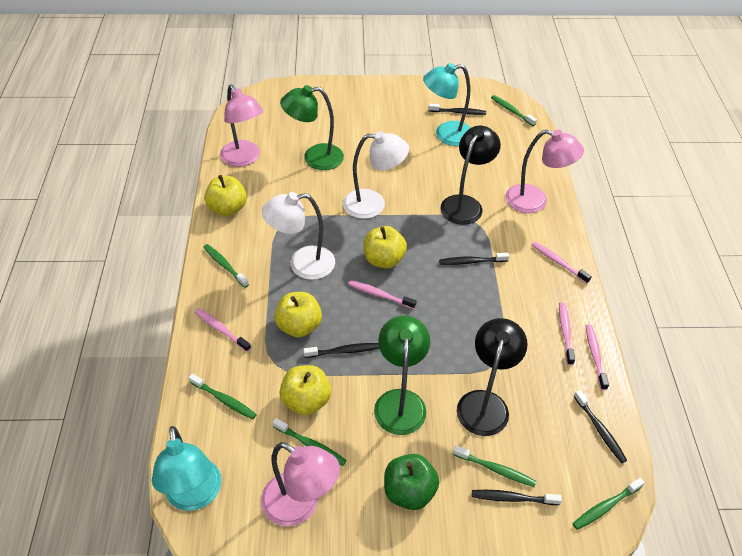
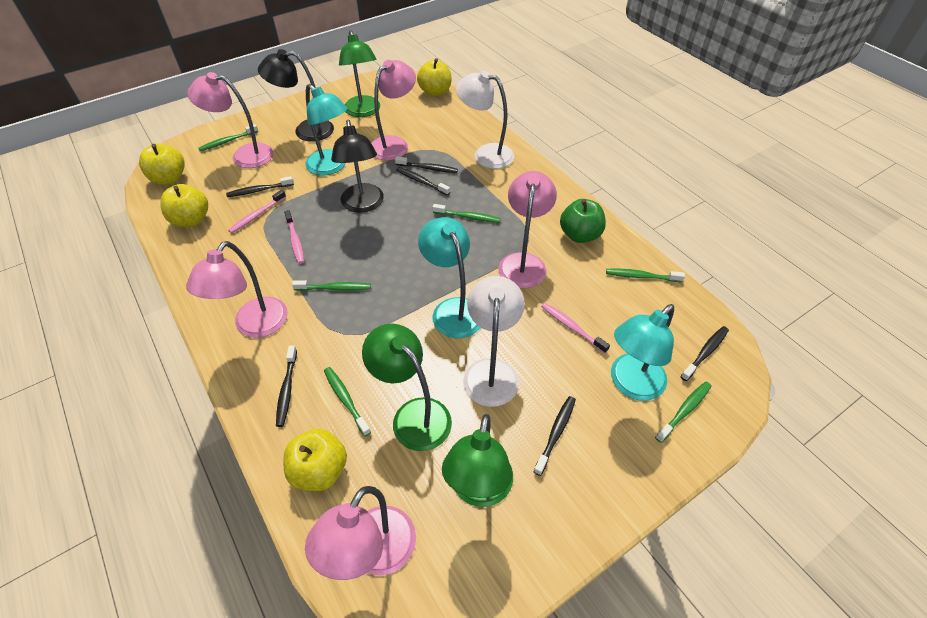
black toothbrush: 5 -> 6
green lamp: 2 -> 3
pink lamp: 3 -> 5
pink toothbrush: 5 -> 3
turquoise lamp: 2 -> 3

